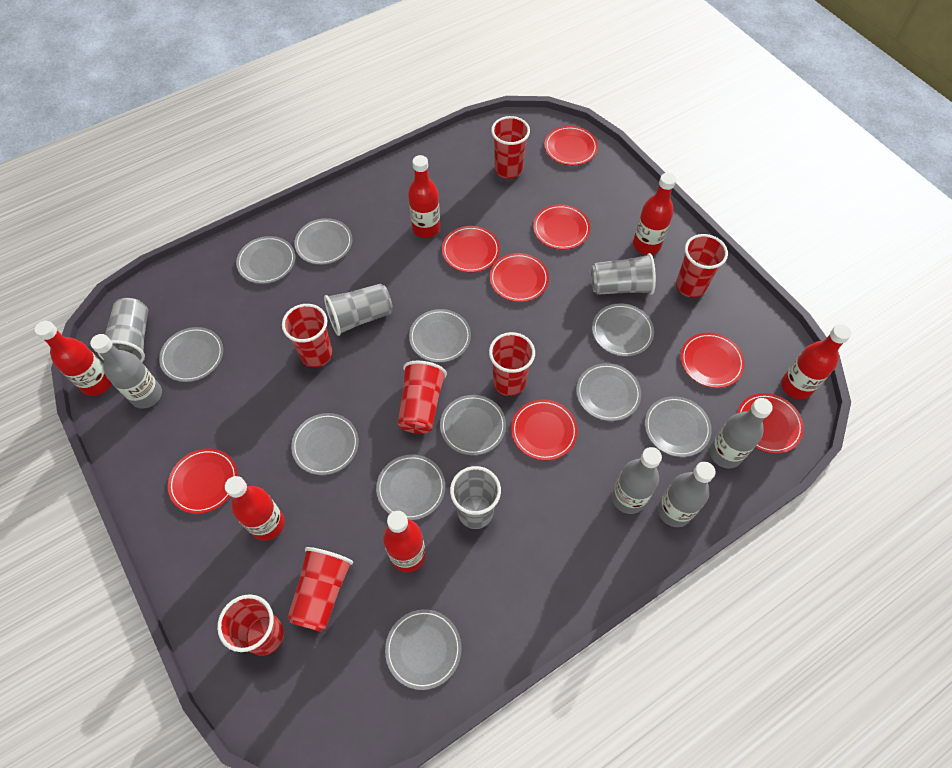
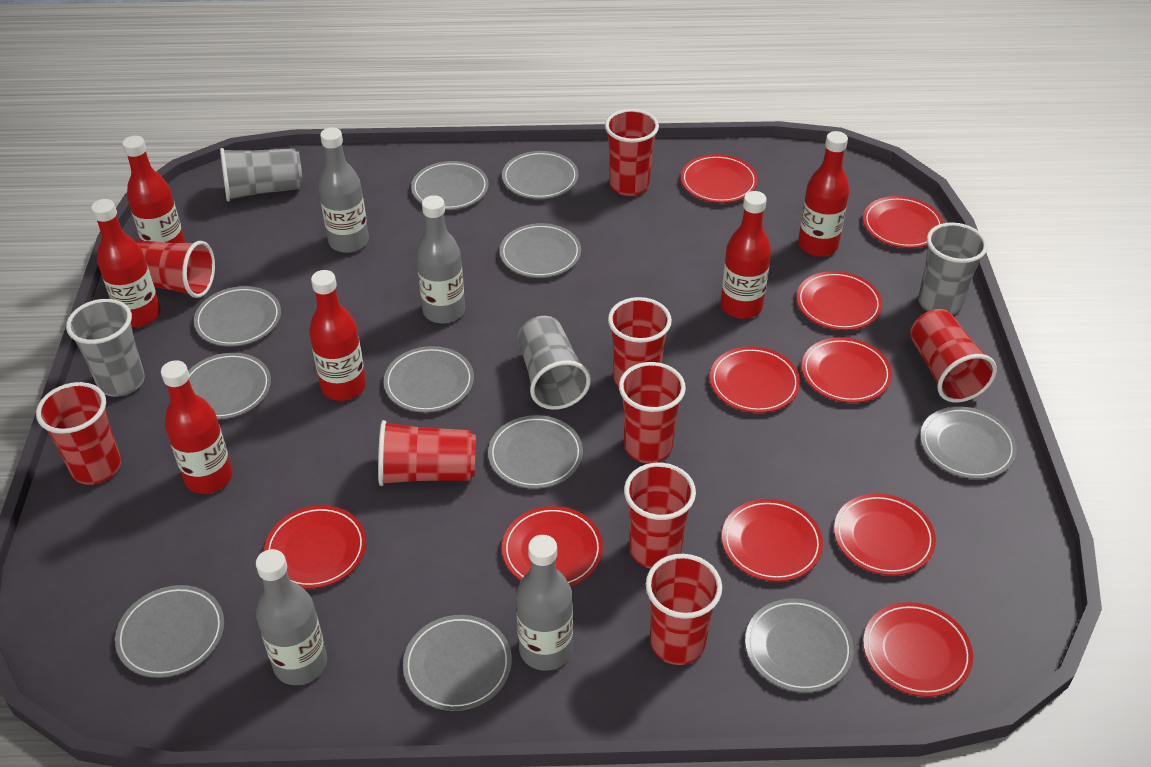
red cup: 7 -> 9
red plate: 8 -> 10

